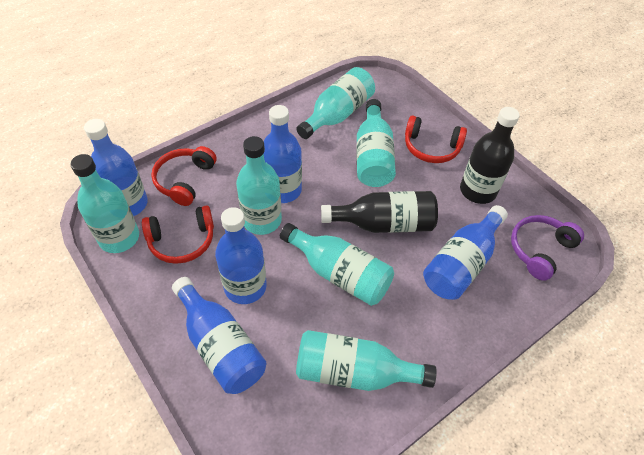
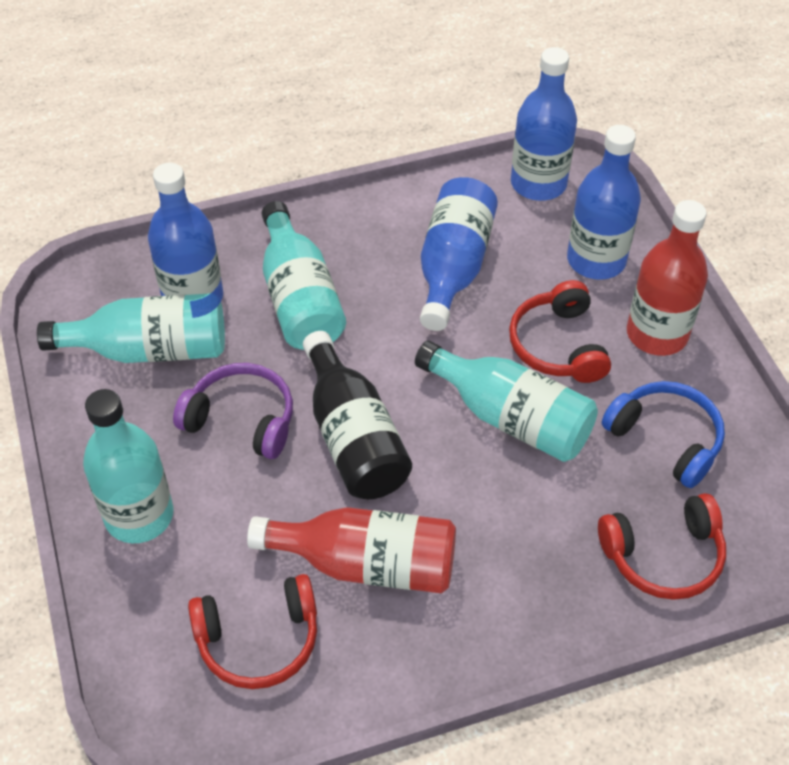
black bottle: 2 -> 1
blue bottle: 5 -> 4
blue headphones: 0 -> 1
red bottle: 0 -> 2
turquoise bottle: 6 -> 4

